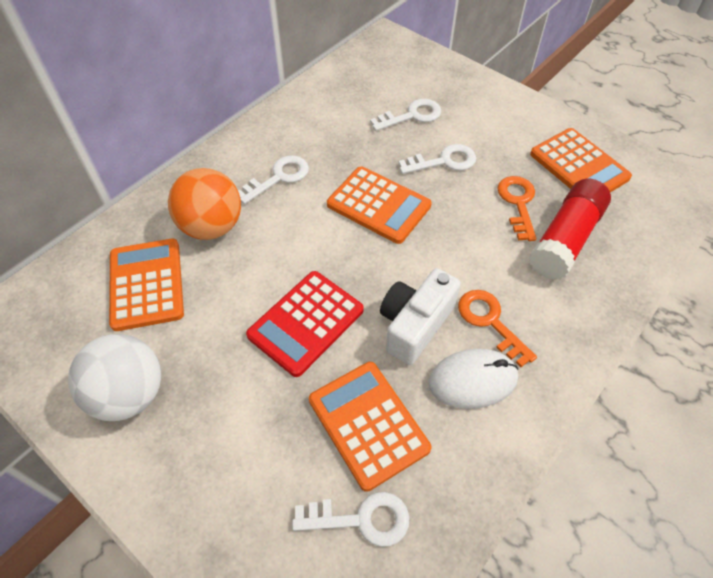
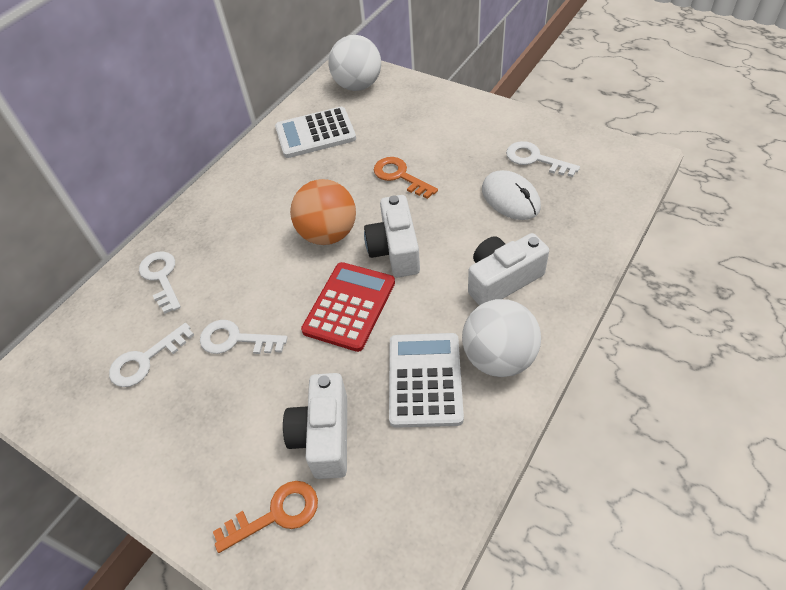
orange calculator: 4 -> 0
red glue stick: 1 -> 0
white ball: 1 -> 2
white calculator: 0 -> 2
white camera: 1 -> 3

